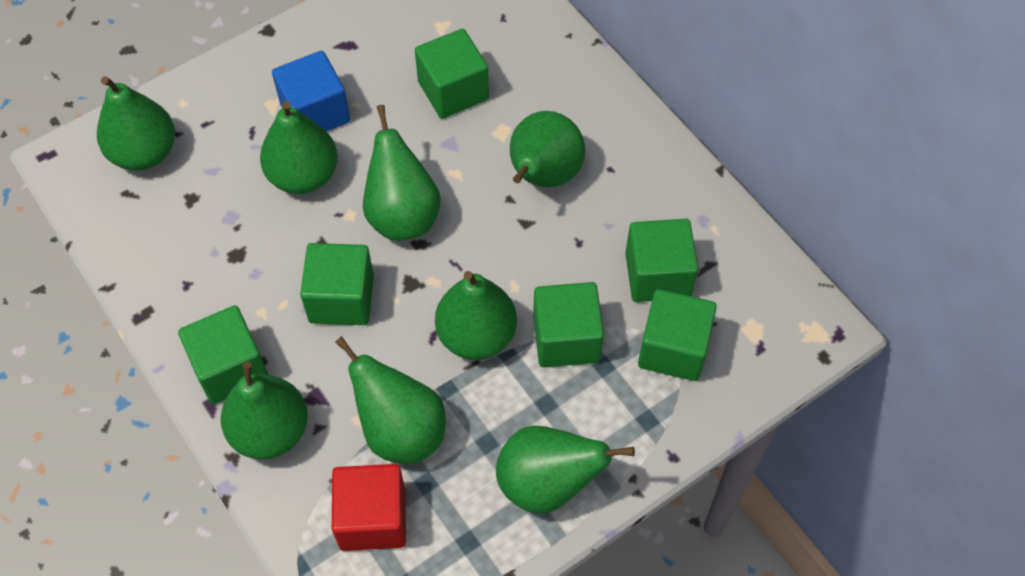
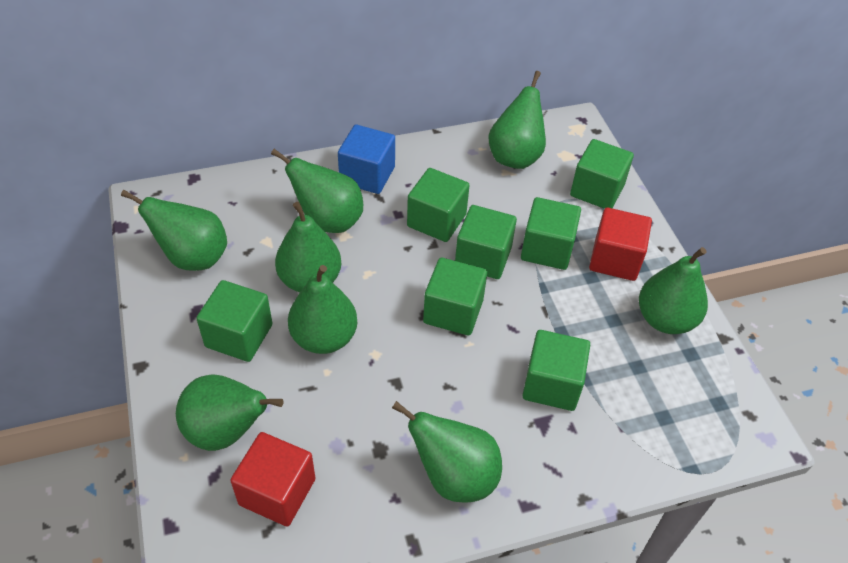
green cube: 6 -> 7
red cube: 1 -> 2

